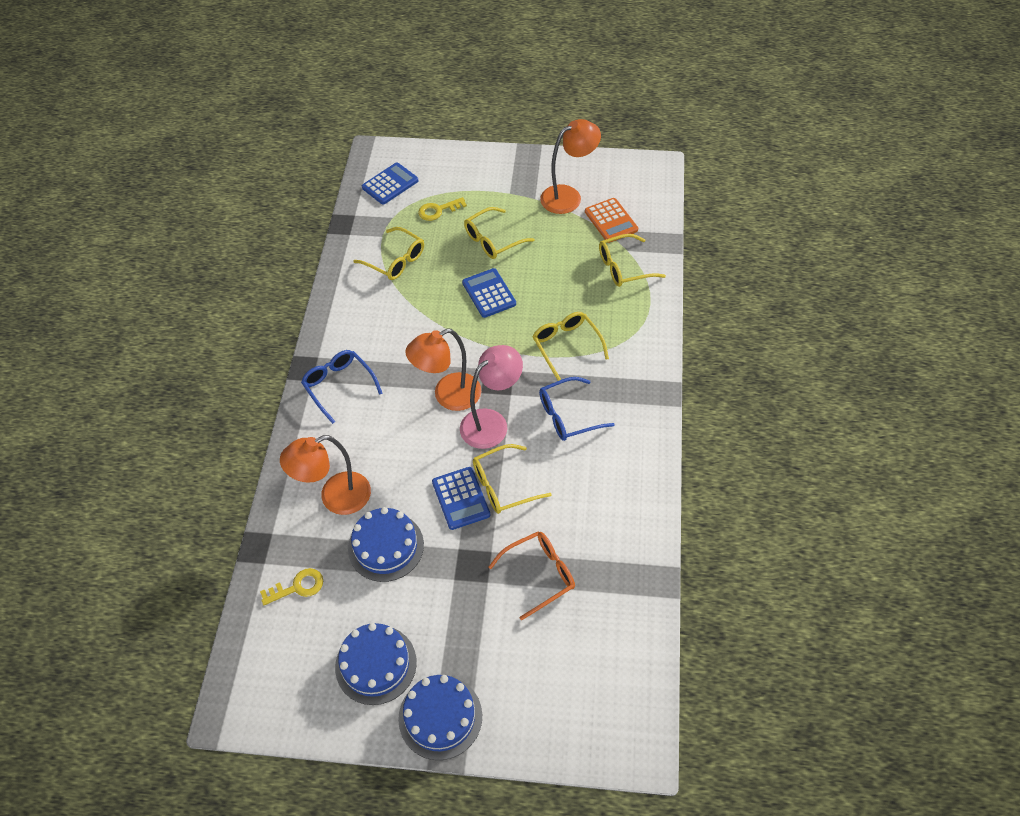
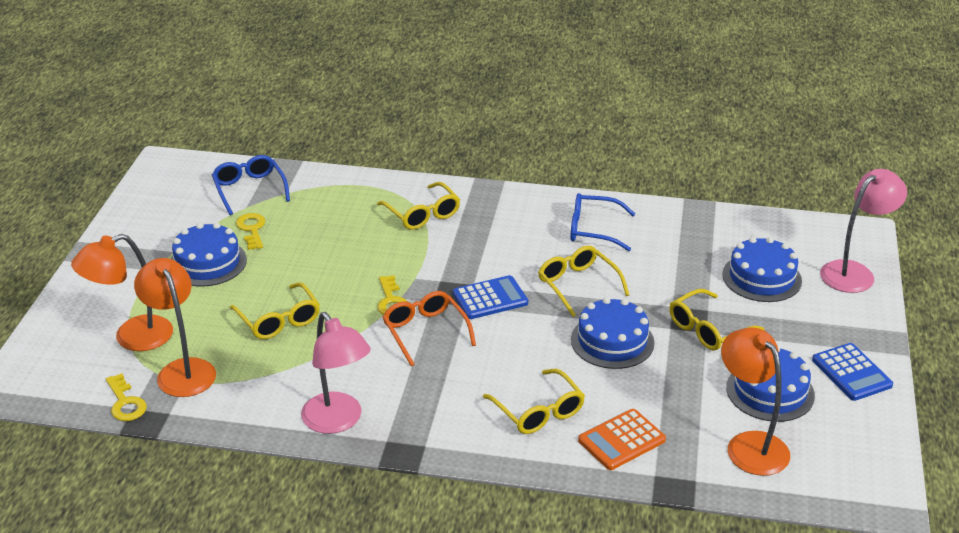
blue cake: 3 -> 4
blue calculator: 3 -> 2
pink lamp: 1 -> 2
yellow key: 2 -> 3

